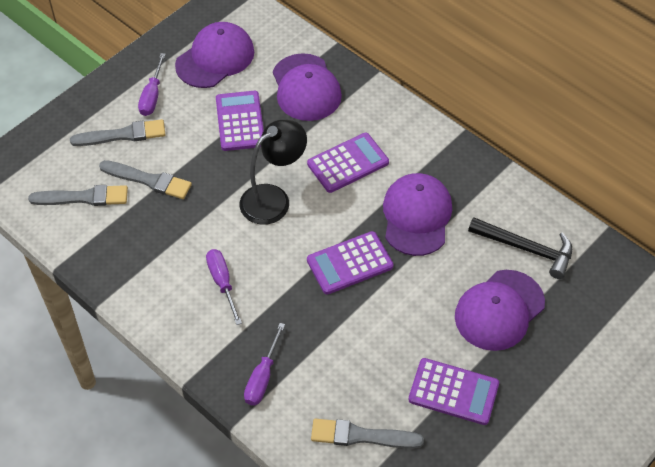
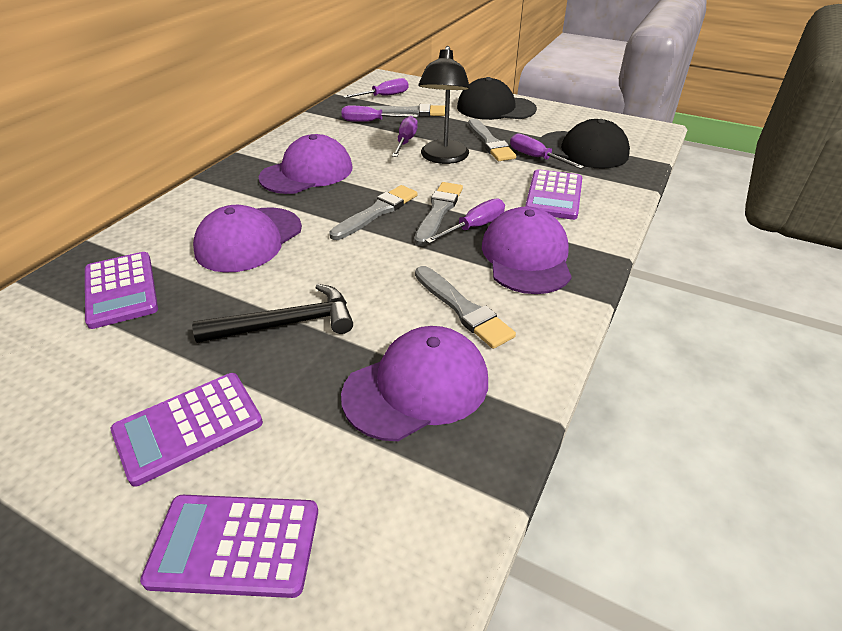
black cap: 0 -> 2
grey brush: 4 -> 5
purple screwdriver: 3 -> 5

